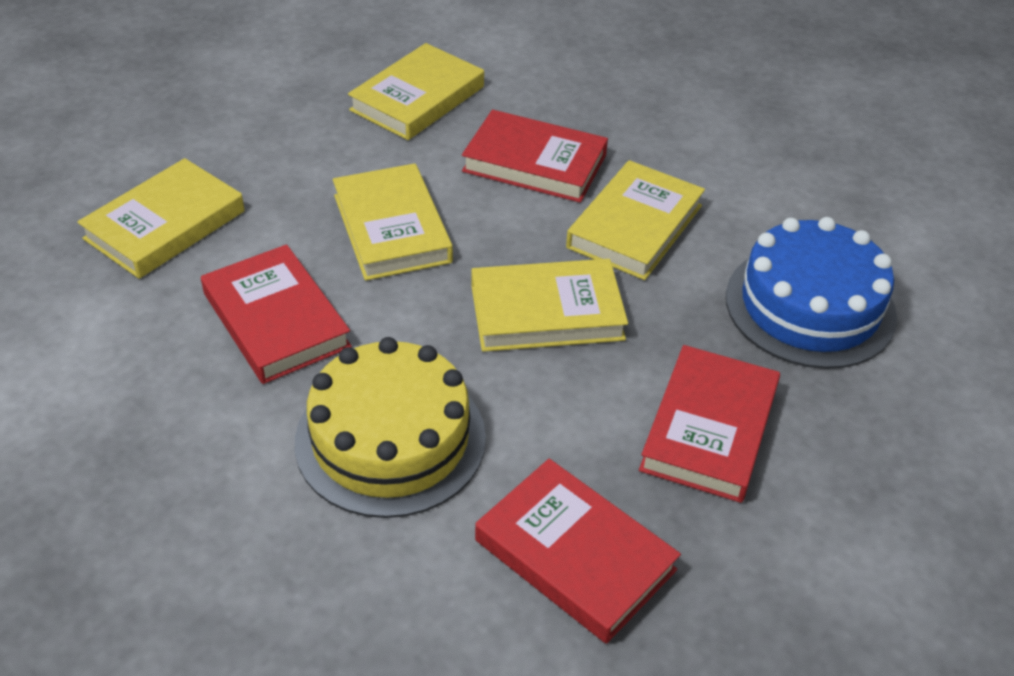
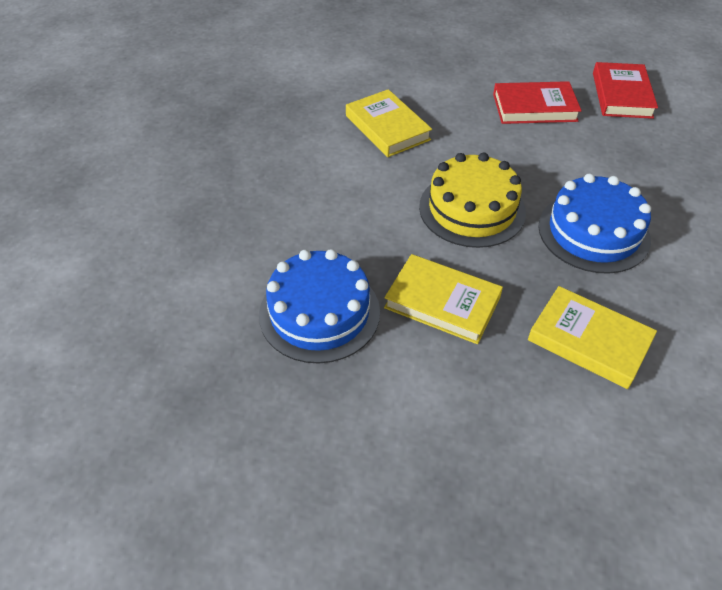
blue cake: 1 -> 2
red book: 4 -> 2
yellow book: 5 -> 3

